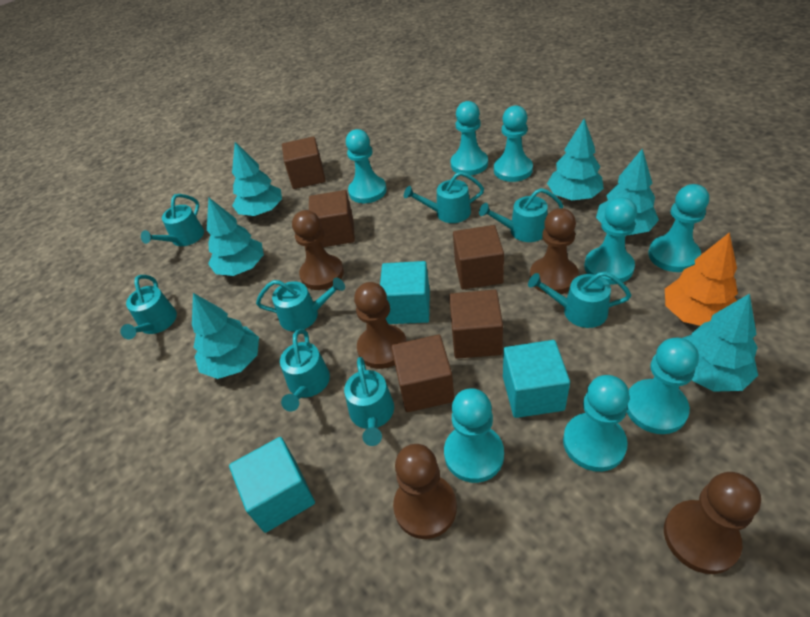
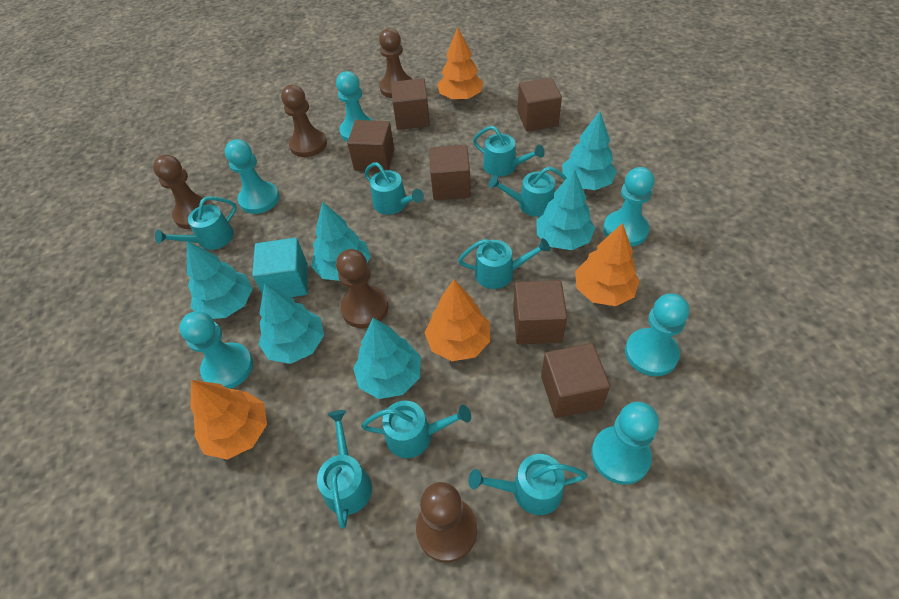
brown cube: 5 -> 6
orange tree: 1 -> 4
turquoise cube: 3 -> 1
turquoise pawn: 8 -> 6

